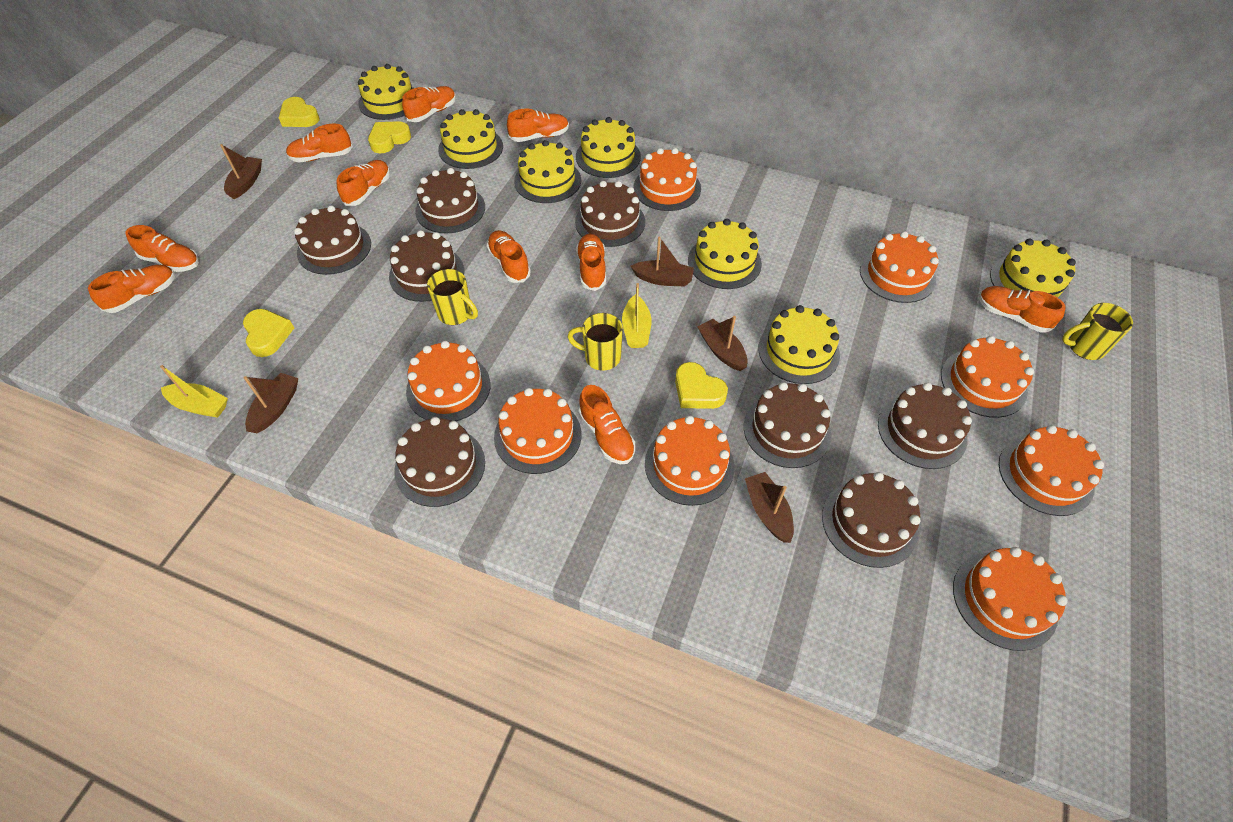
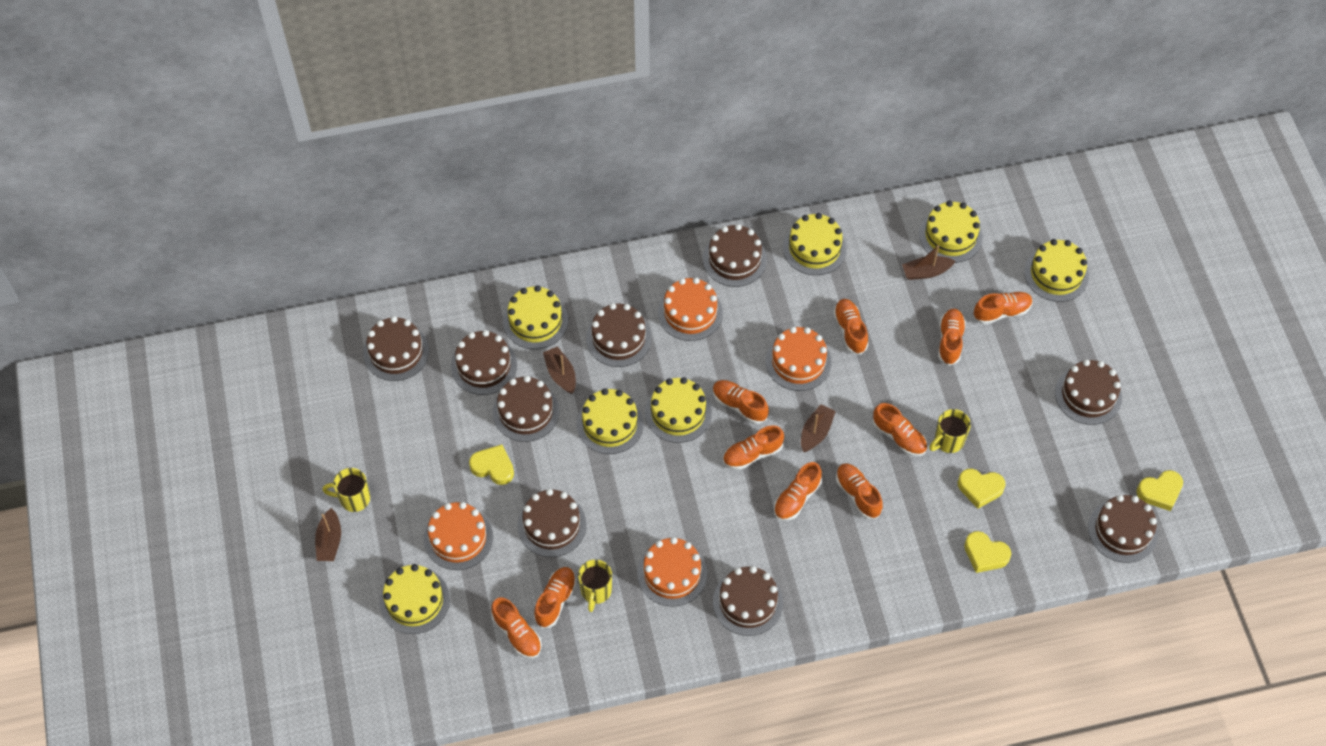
brown boat: 5 -> 4
brown cake: 8 -> 9
orange cake: 8 -> 4
yellow boat: 2 -> 0

